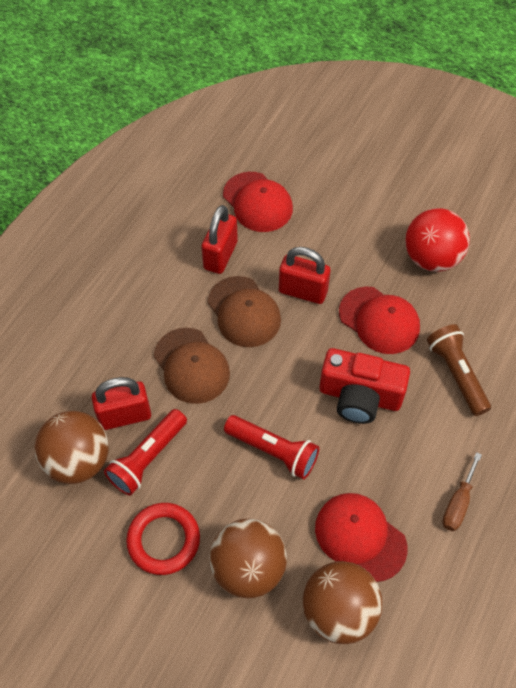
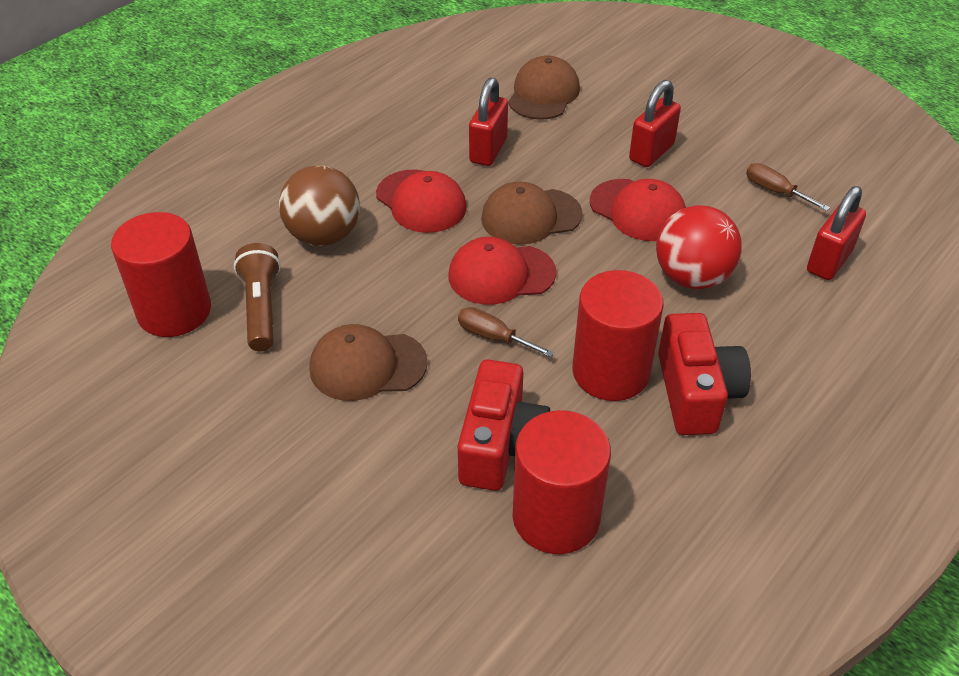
brown ball: 3 -> 1
brown cap: 2 -> 3
brown screwdriver: 1 -> 2
red camera: 1 -> 2
red cylinder: 0 -> 3
red flashlight: 2 -> 0
red ring: 1 -> 0

